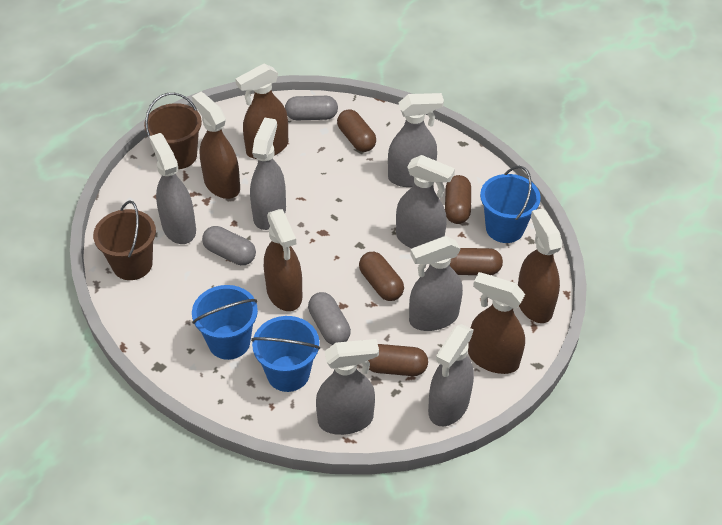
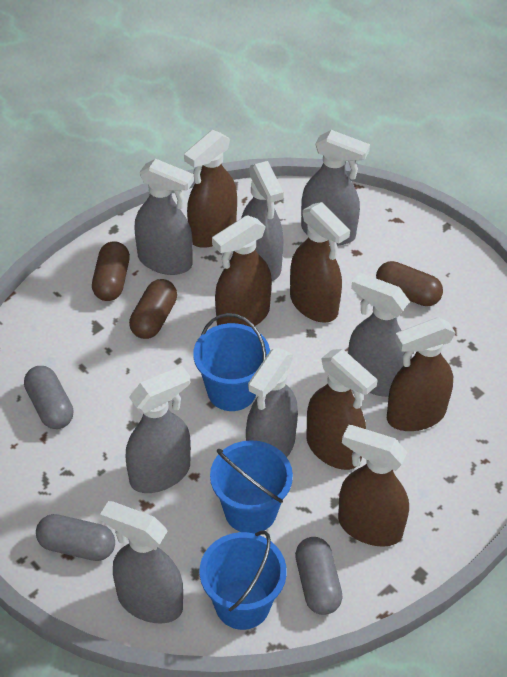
brown bucket: 2 -> 0
brown capsule: 5 -> 3
brown spray bottle: 5 -> 6

